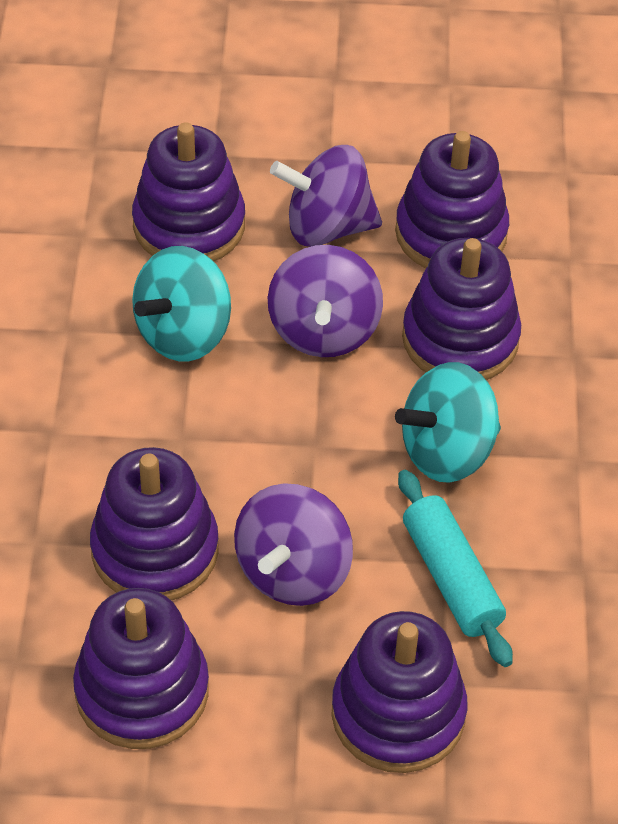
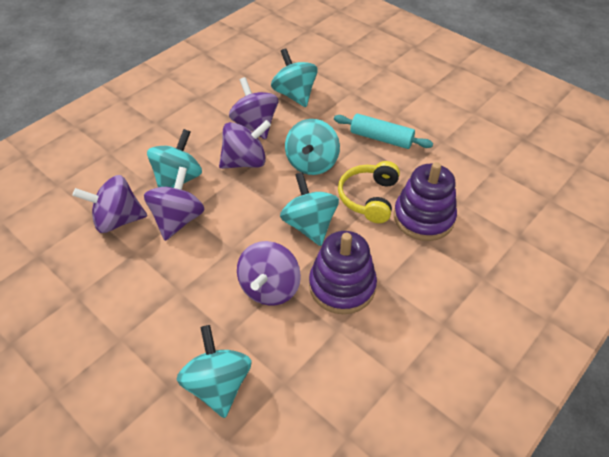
purple spinning top: 3 -> 5
purple stacking toy: 6 -> 2
turquoise spinning top: 2 -> 5
yellow headphones: 0 -> 1

